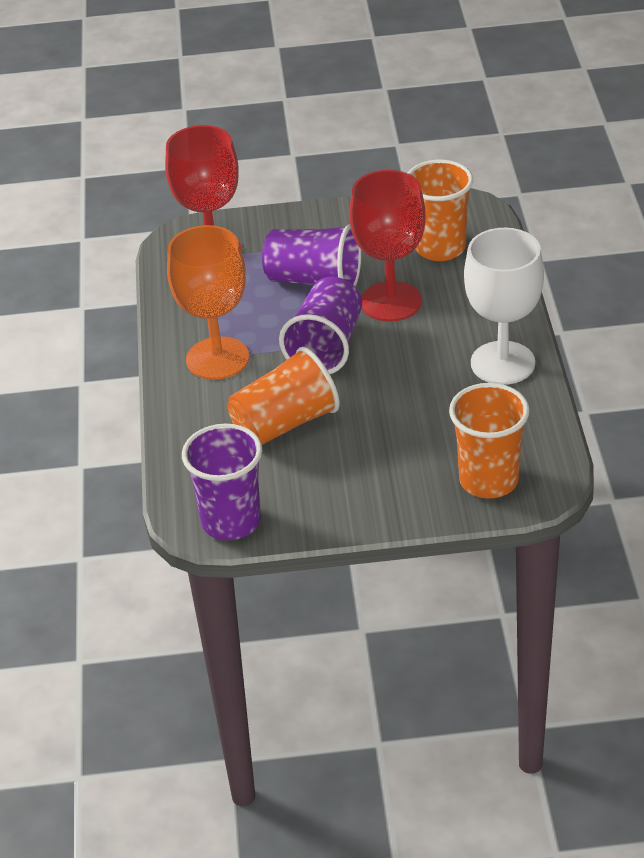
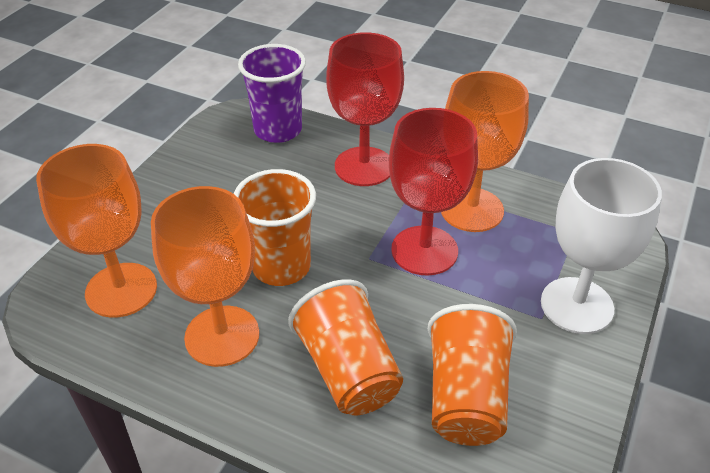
orange goblet: 1 -> 3
purple cup: 3 -> 1

